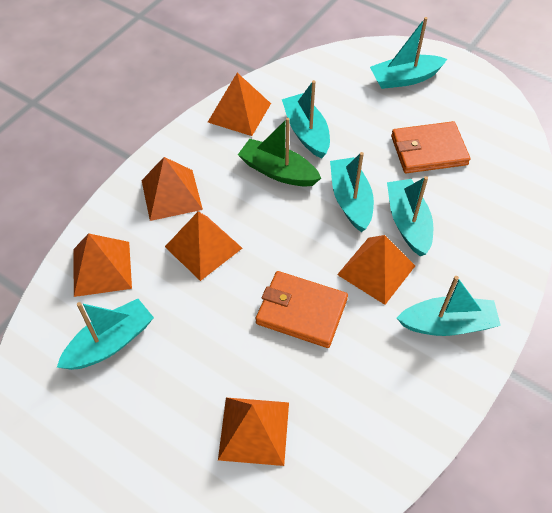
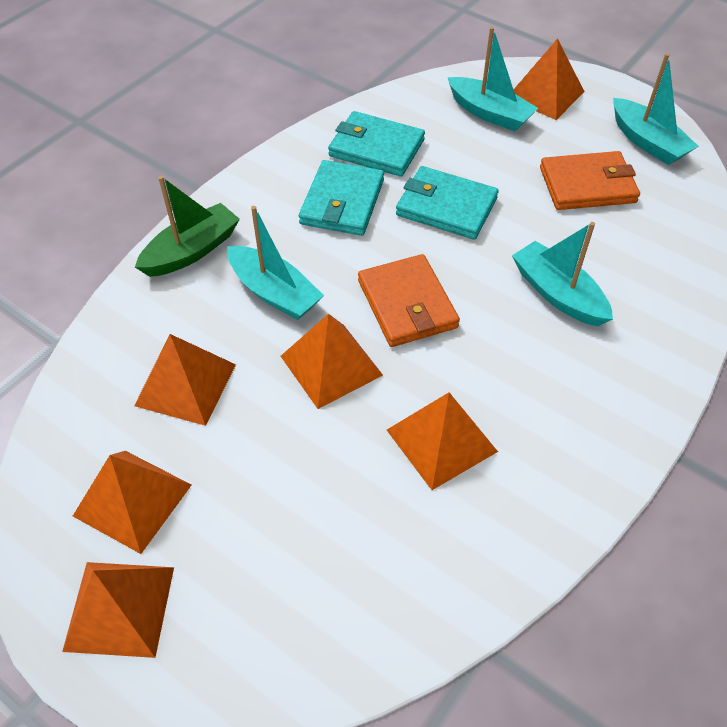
turquoise boat: 6 -> 4
turquoise wallet: 0 -> 3

